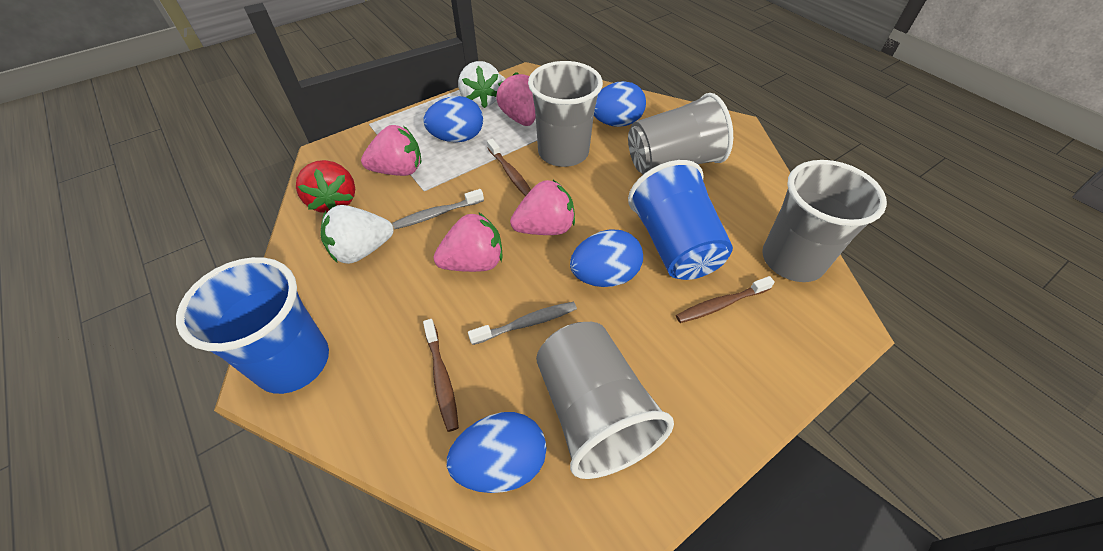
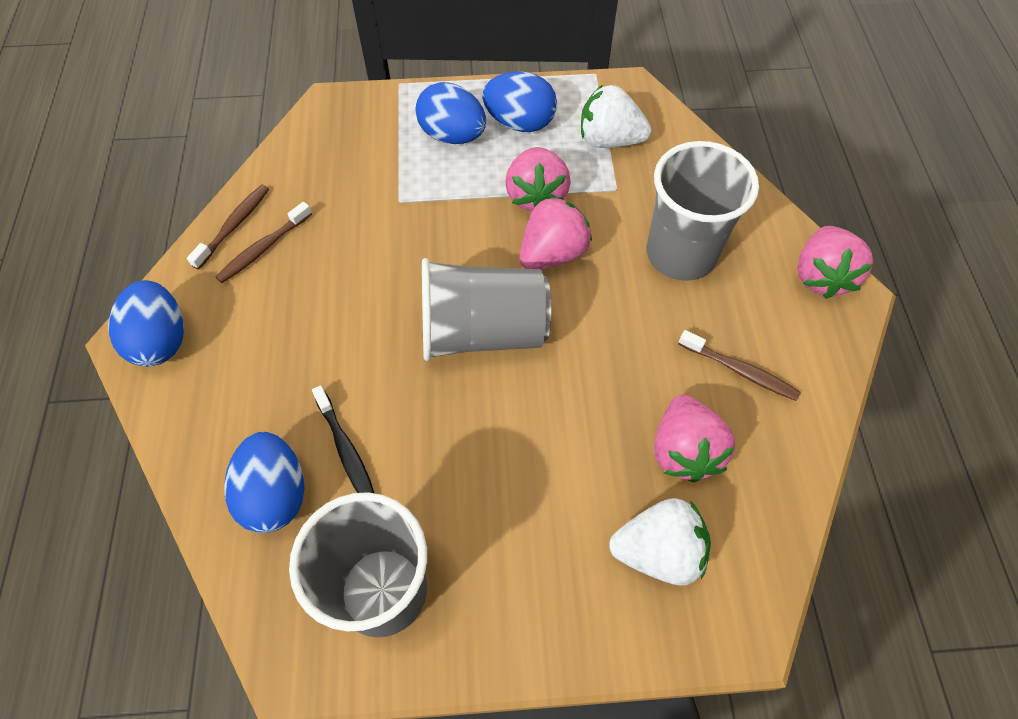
black toothbrush: 0 -> 1
blue cup: 2 -> 0
grey cup: 4 -> 3
grey toothbrush: 2 -> 0
red strawberry: 1 -> 0

